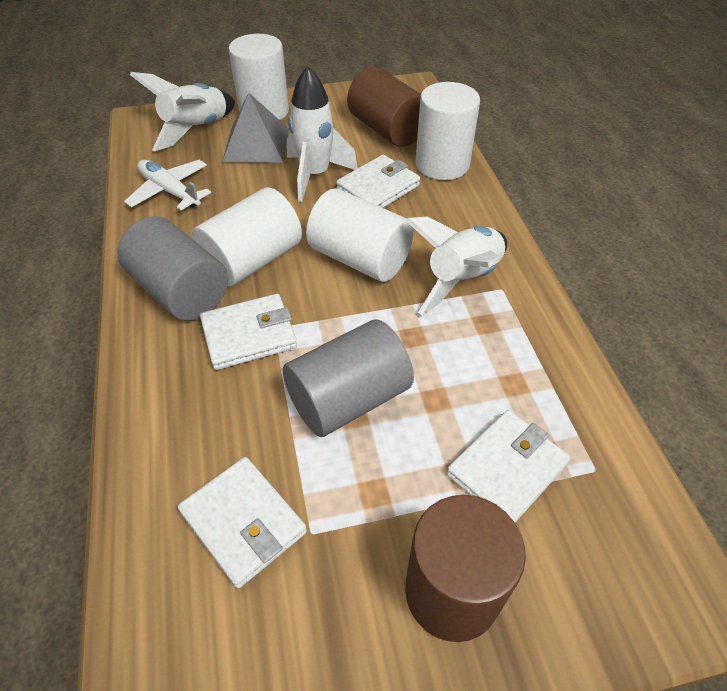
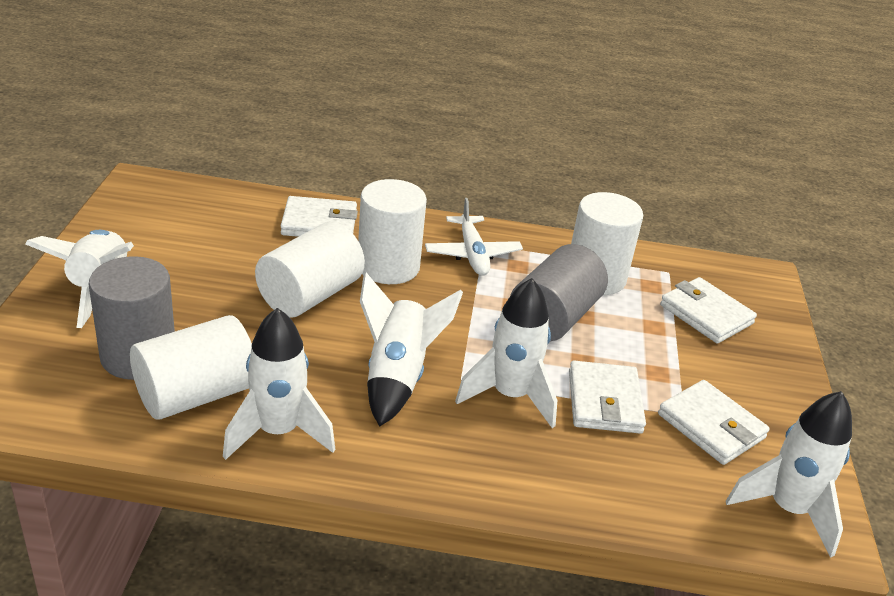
brown cylinder: 2 -> 0
grey pyramid: 1 -> 0
white rocket: 3 -> 5

